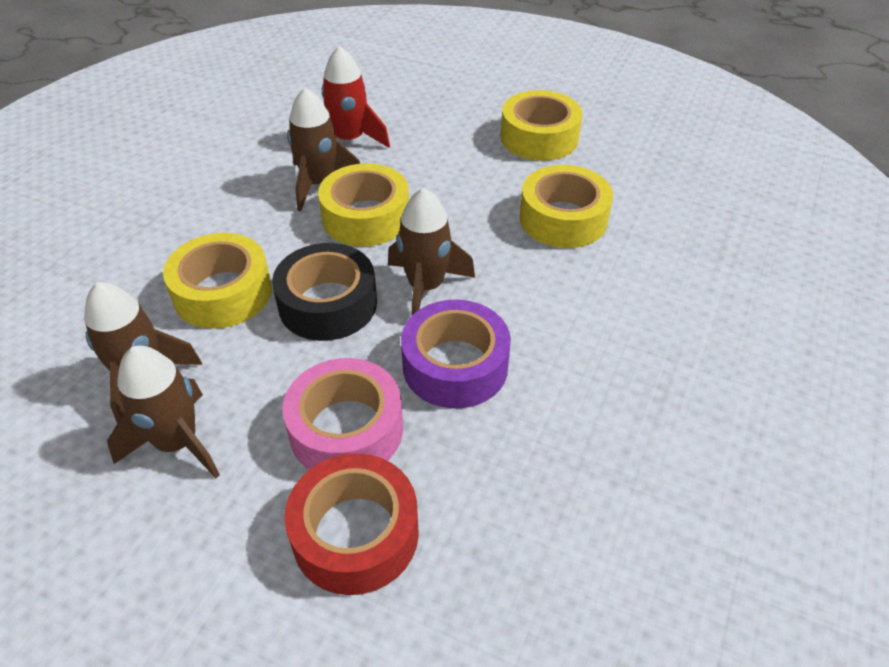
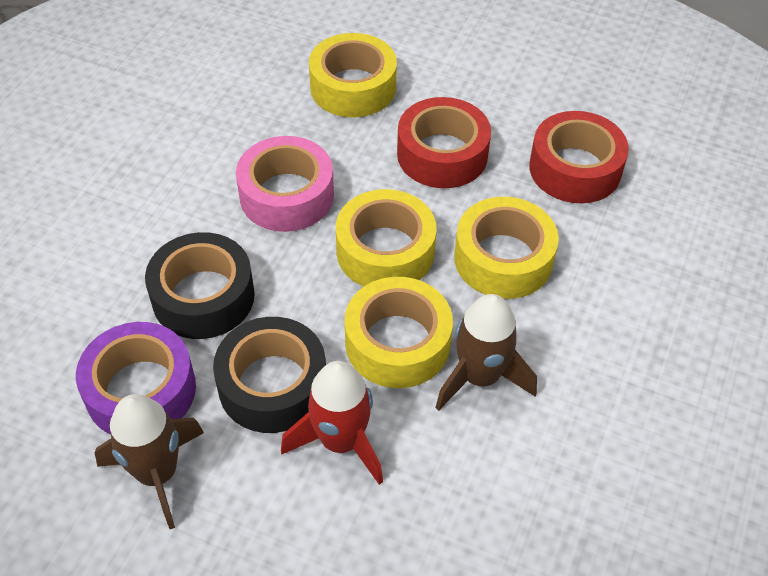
black tape: 1 -> 2
brown rocket: 4 -> 2
red tape: 1 -> 2

